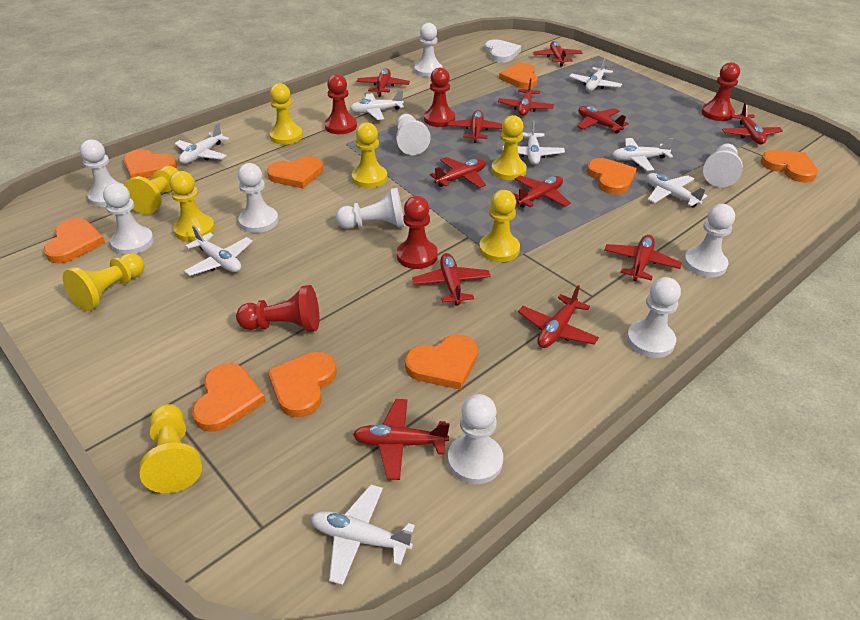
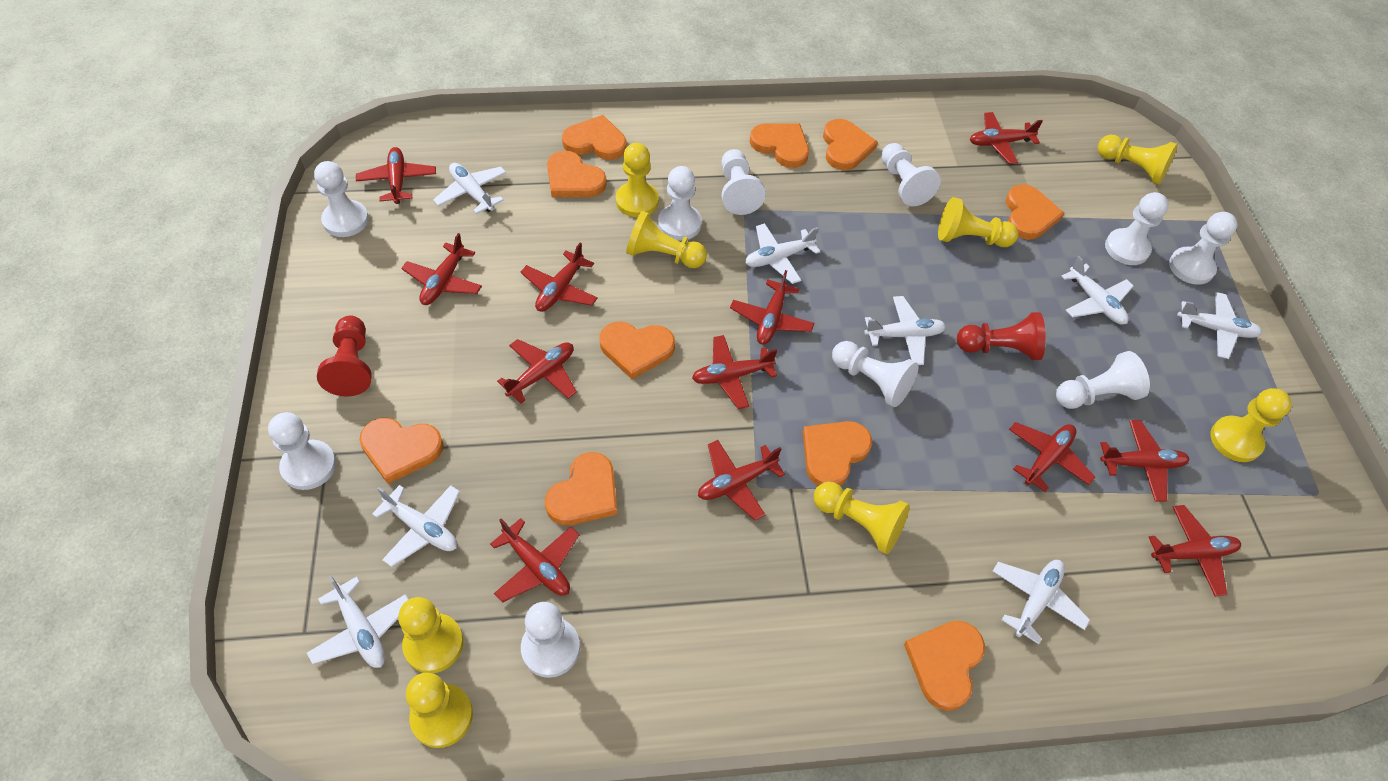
orange heart: 9 -> 10
red pawn: 5 -> 2
white heart: 1 -> 0

